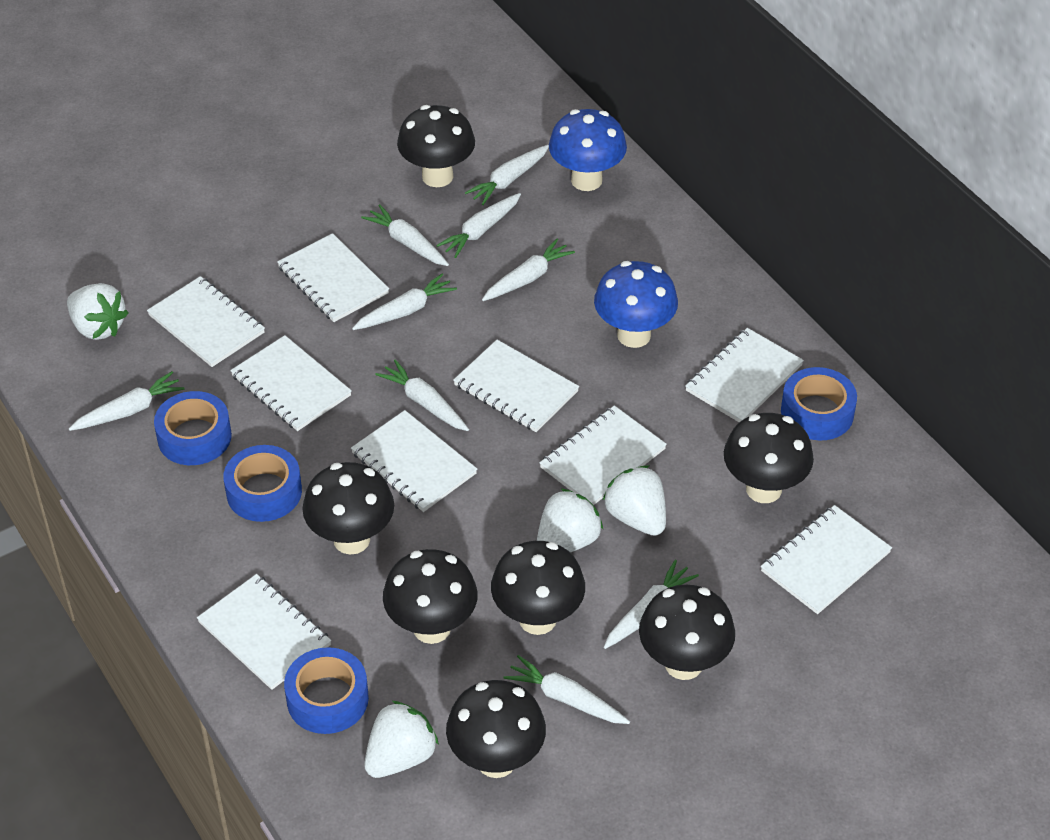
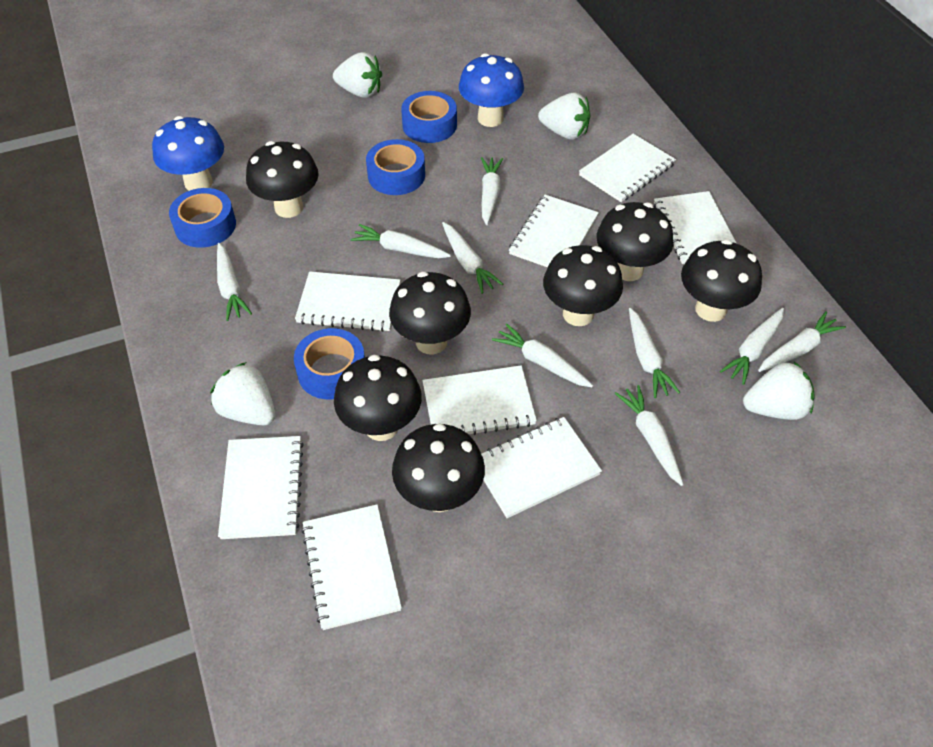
white notebook: 9 -> 8

